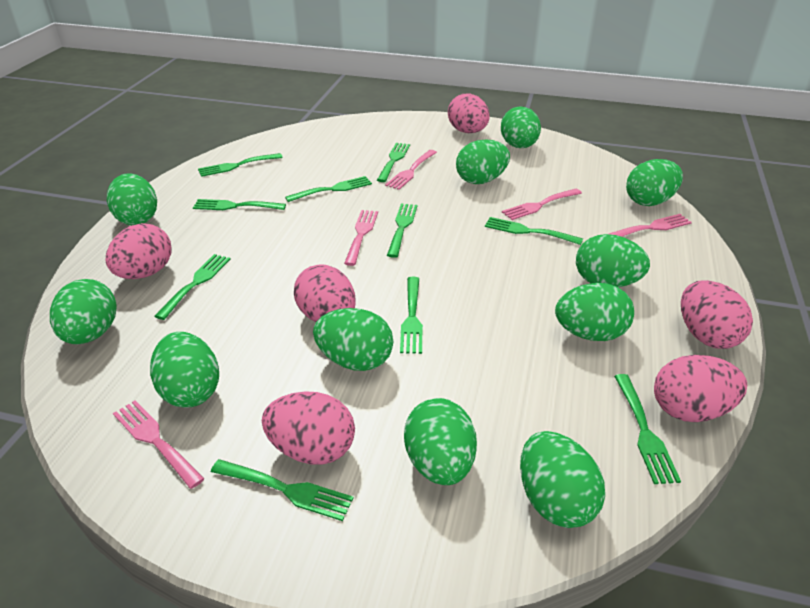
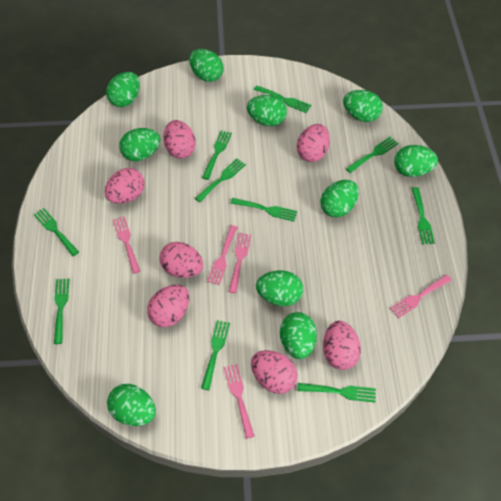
green egg: 11 -> 10
pink egg: 6 -> 7

